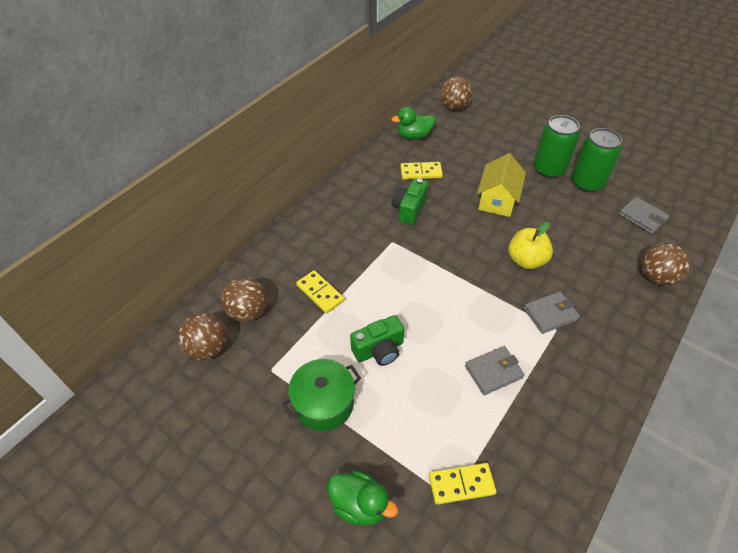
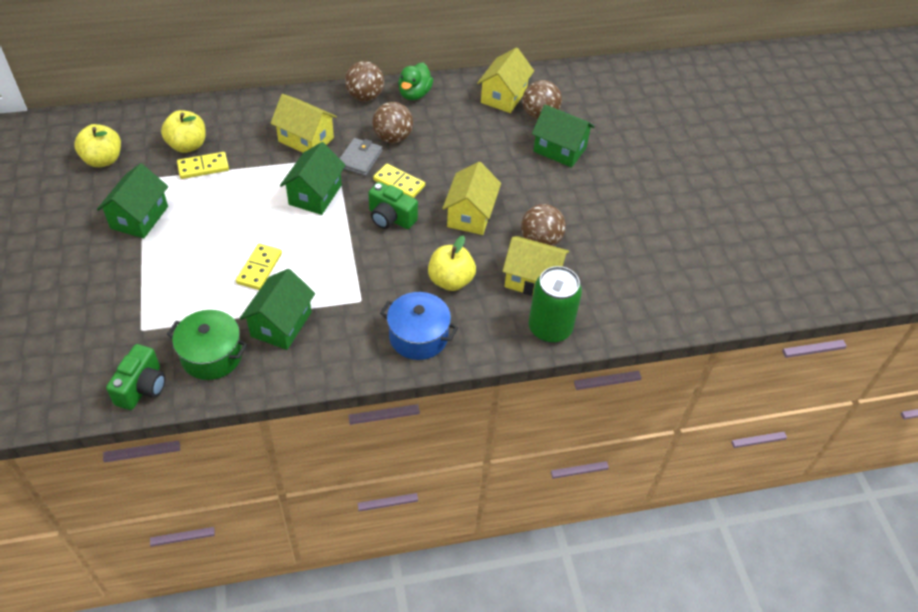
blue pot: 0 -> 1
green can: 2 -> 1
green duck: 2 -> 1
green house: 0 -> 4
grey wallet: 3 -> 1
yellow apple: 1 -> 3
yellow house: 1 -> 4

